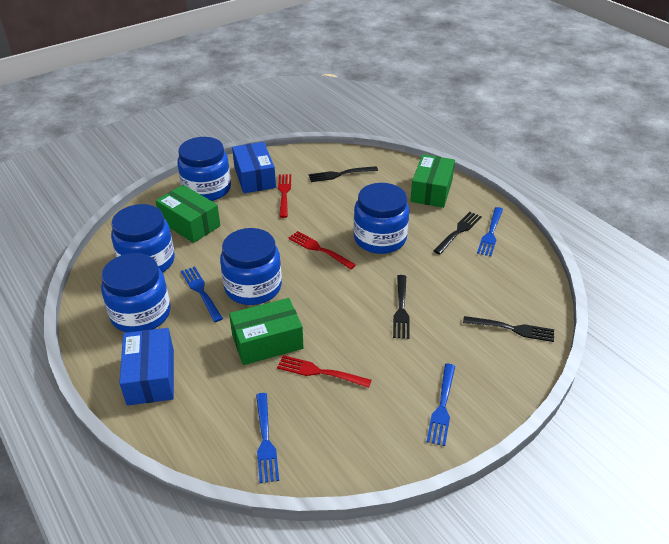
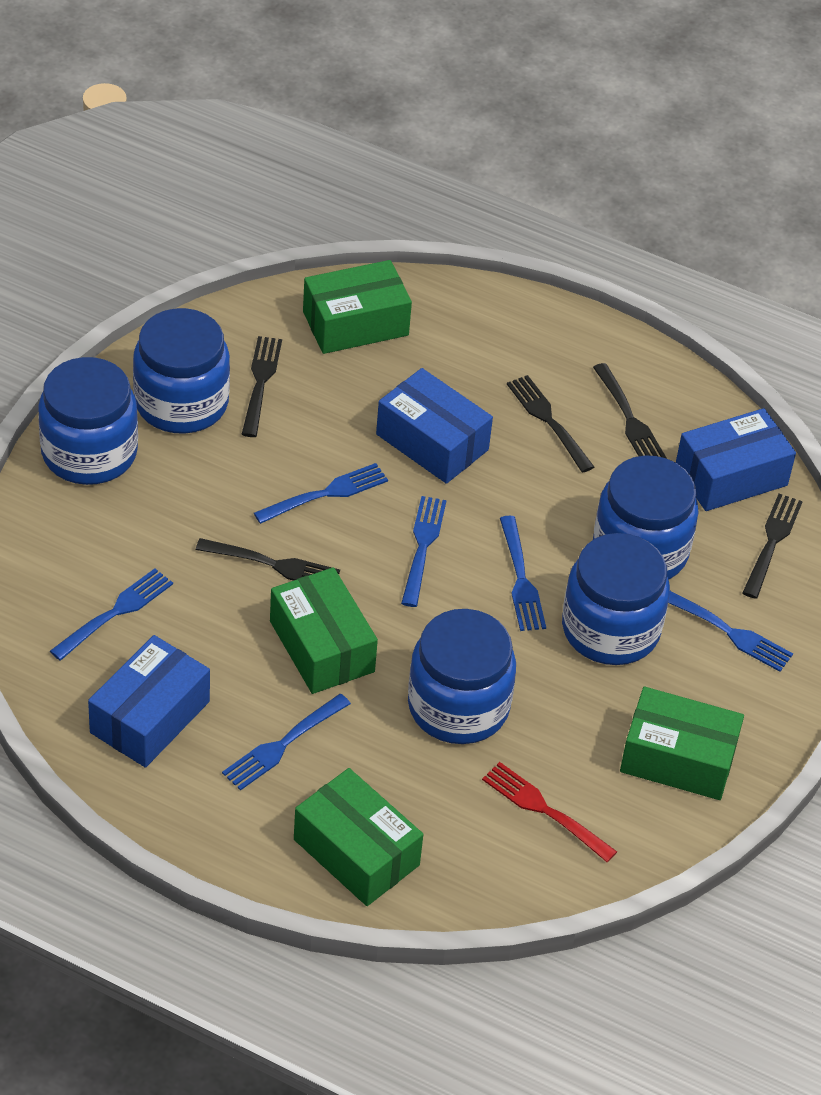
black fork: 4 -> 5
blue box: 2 -> 3
blue fork: 4 -> 6
green box: 3 -> 4
red fork: 3 -> 1

